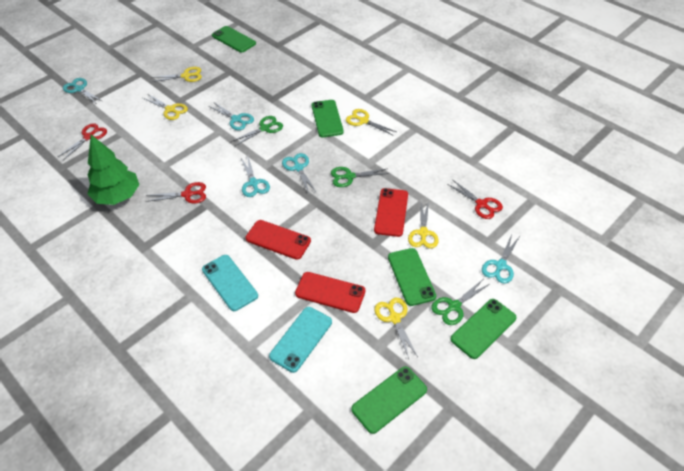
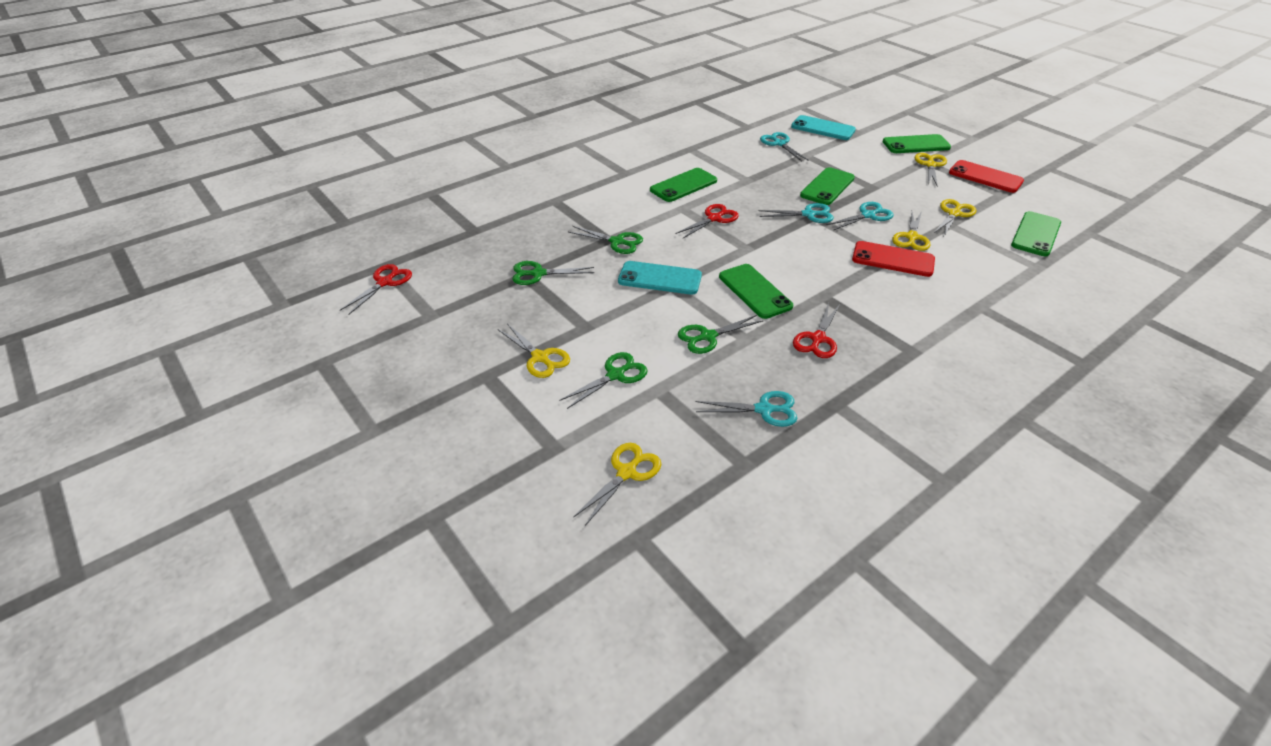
green scissors: 3 -> 4
green tree: 1 -> 0
red phone: 3 -> 2
turquoise scissors: 5 -> 4

